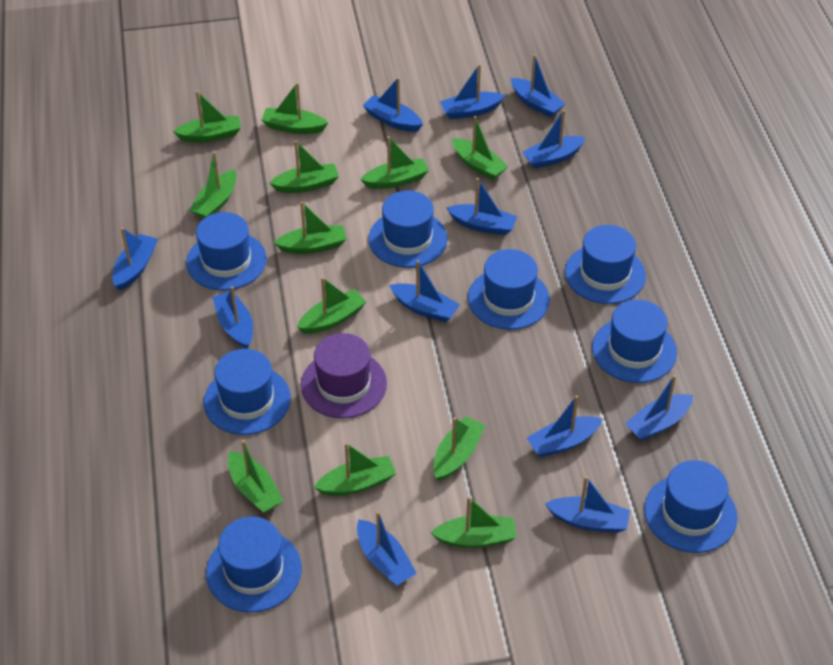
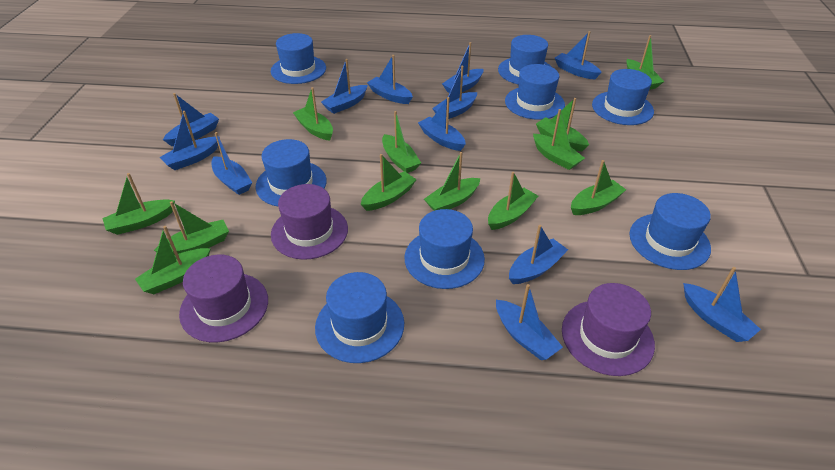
purple hat: 1 -> 3

